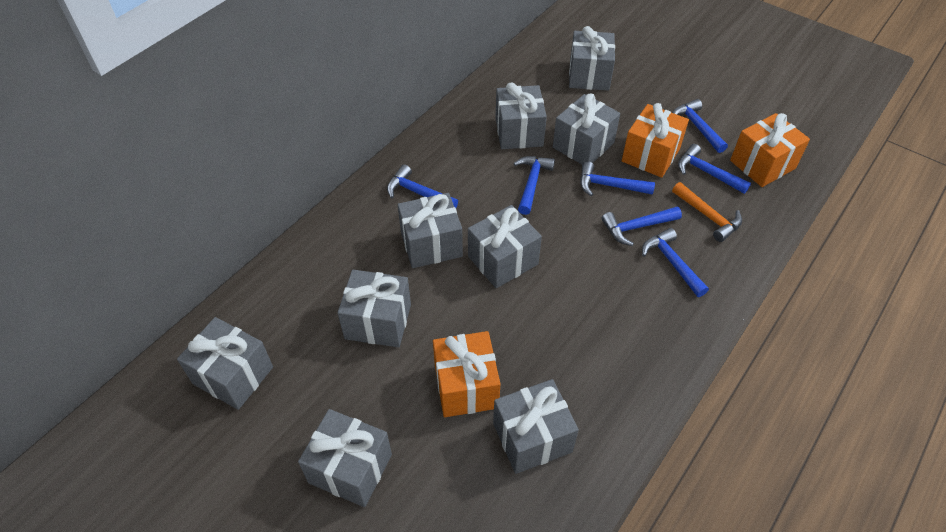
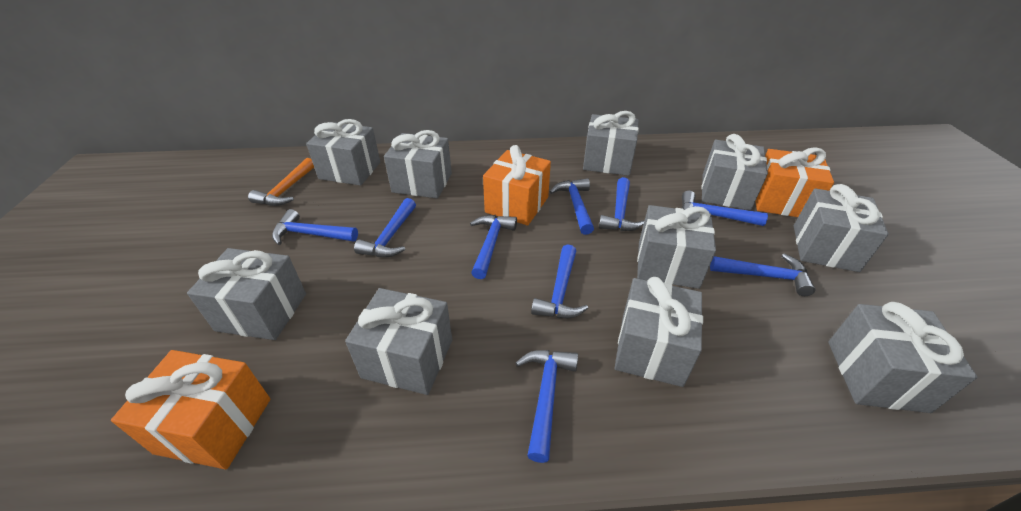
blue hammer: 7 -> 9
grey gift: 9 -> 10

